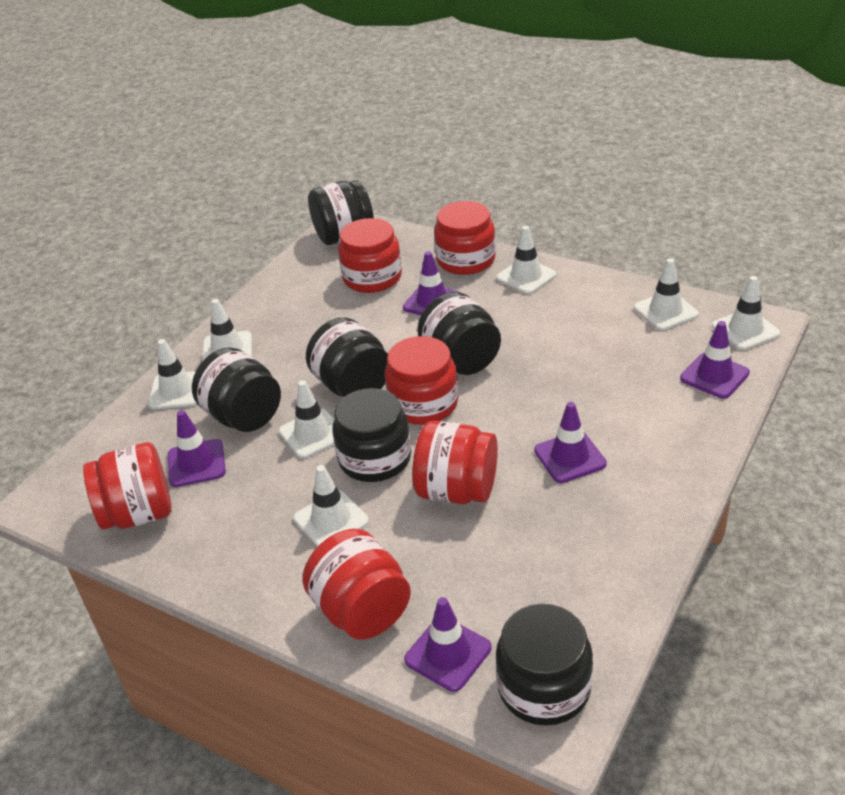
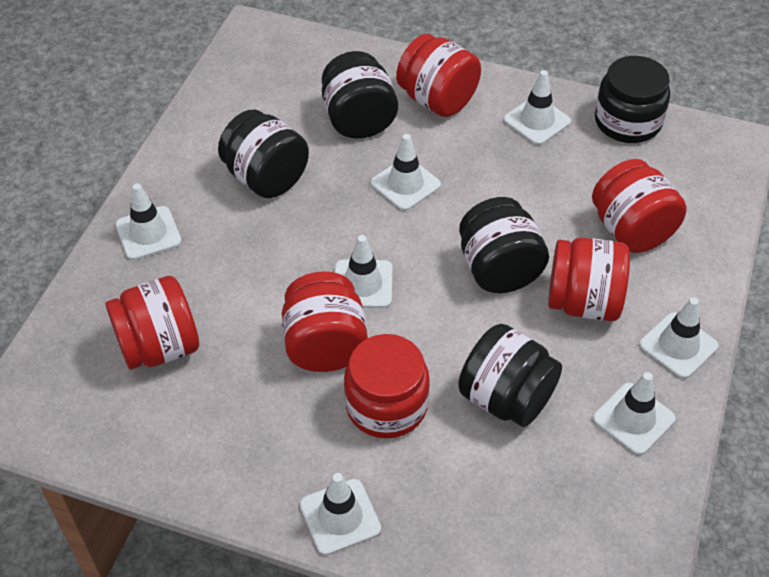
black jar: 6 -> 5
purple traffic cone: 5 -> 0

